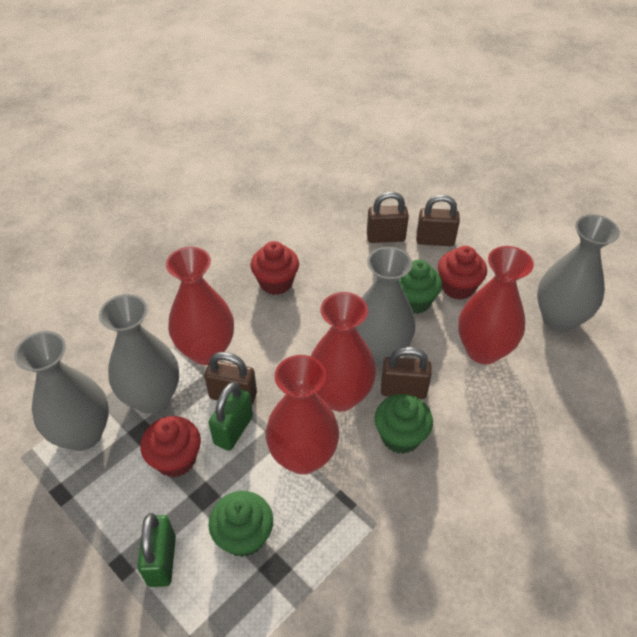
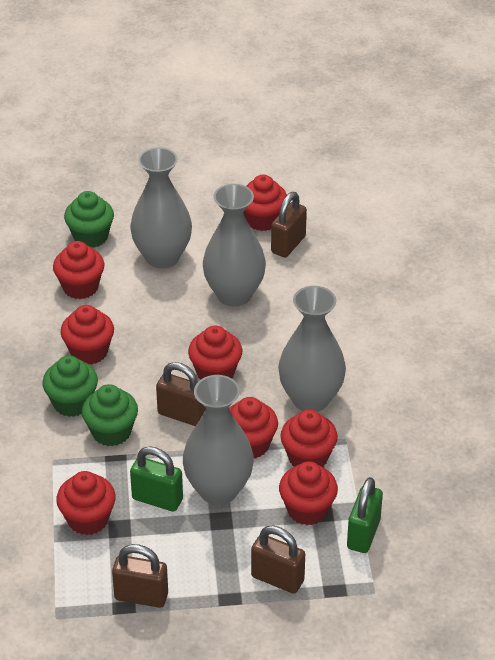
red cupcake: 3 -> 8
red vase: 4 -> 0

